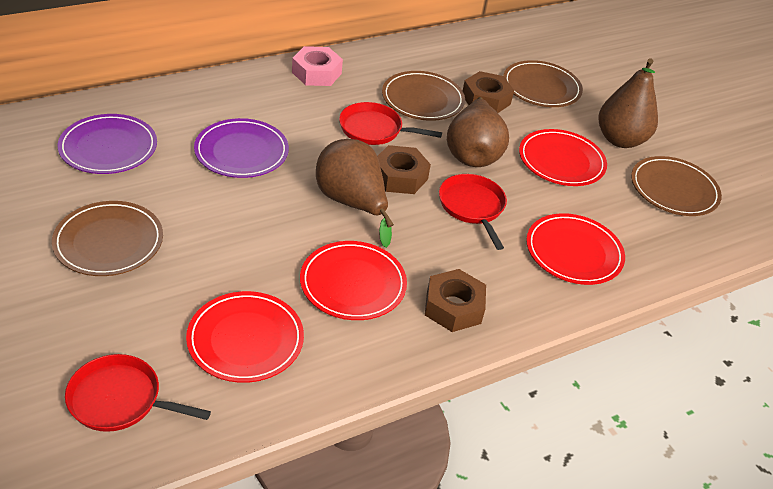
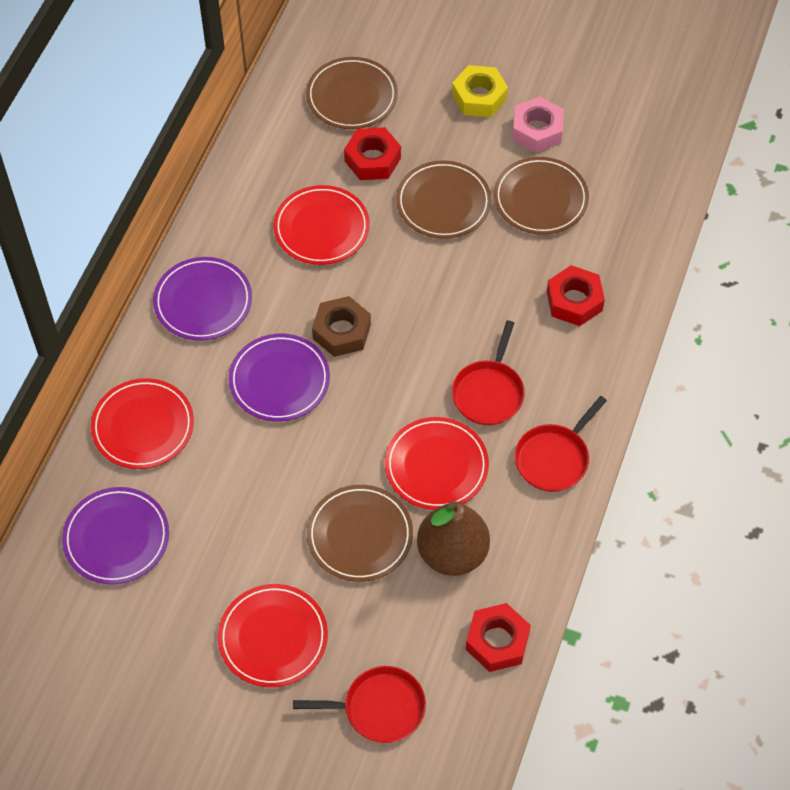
brown nut: 3 -> 1
brown pear: 3 -> 1
purple plate: 2 -> 3
red nut: 0 -> 3
yellow nut: 0 -> 1

